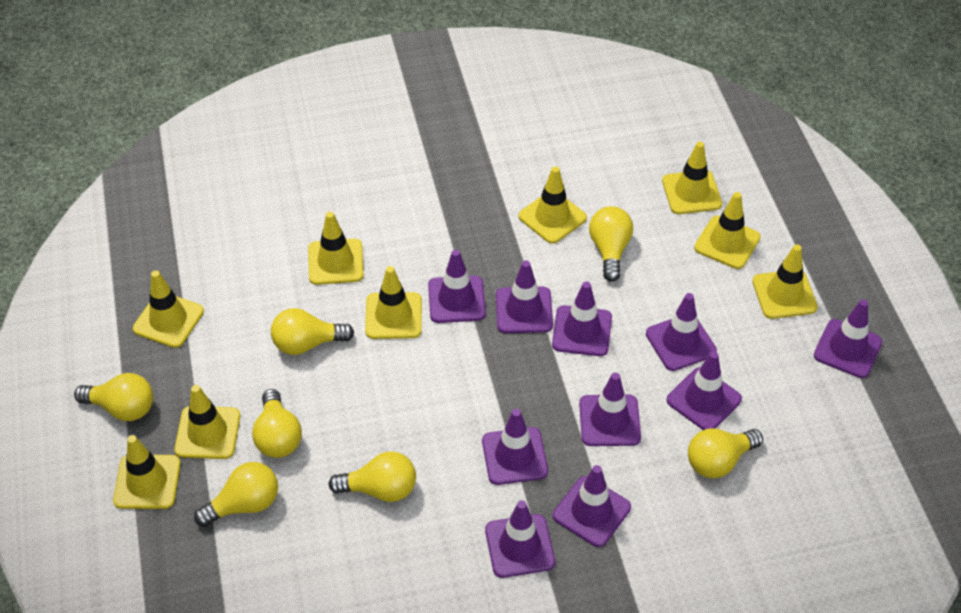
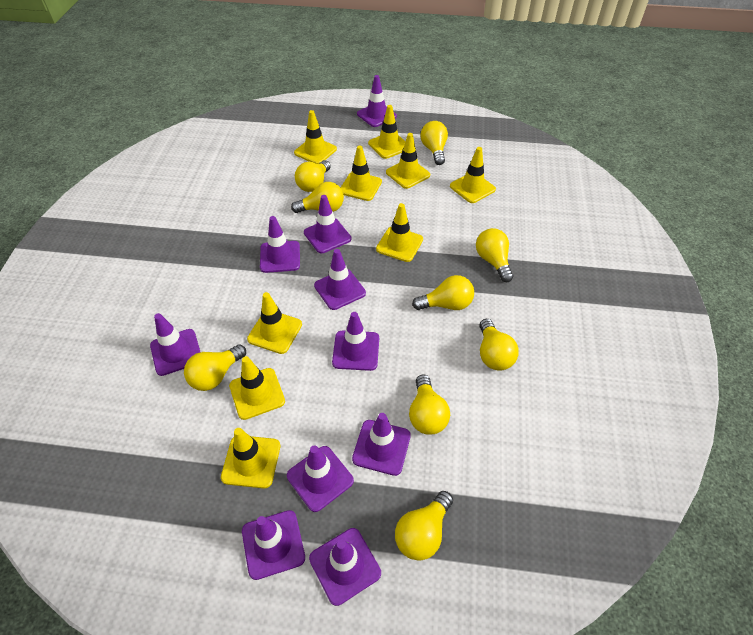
yellow light bulb: 7 -> 9

